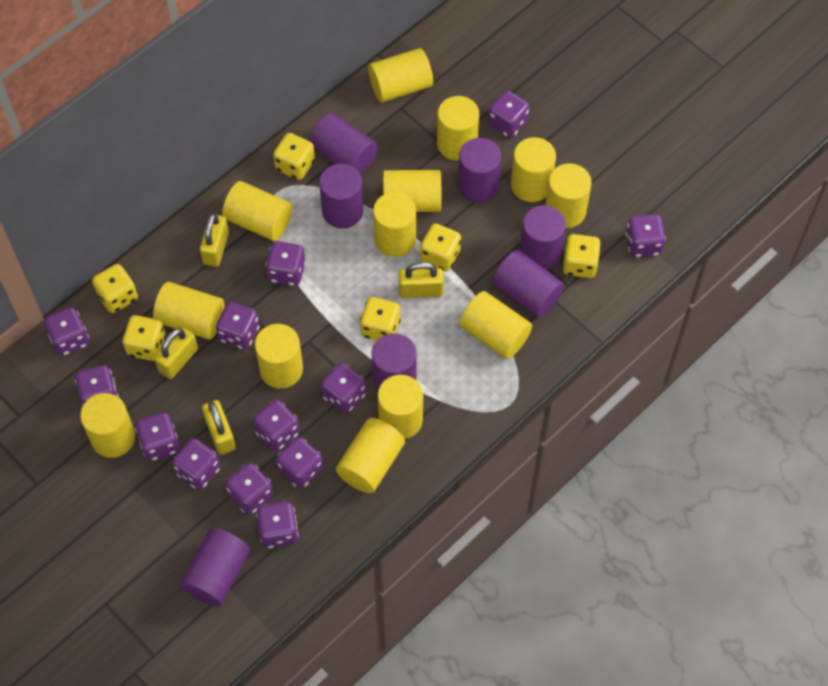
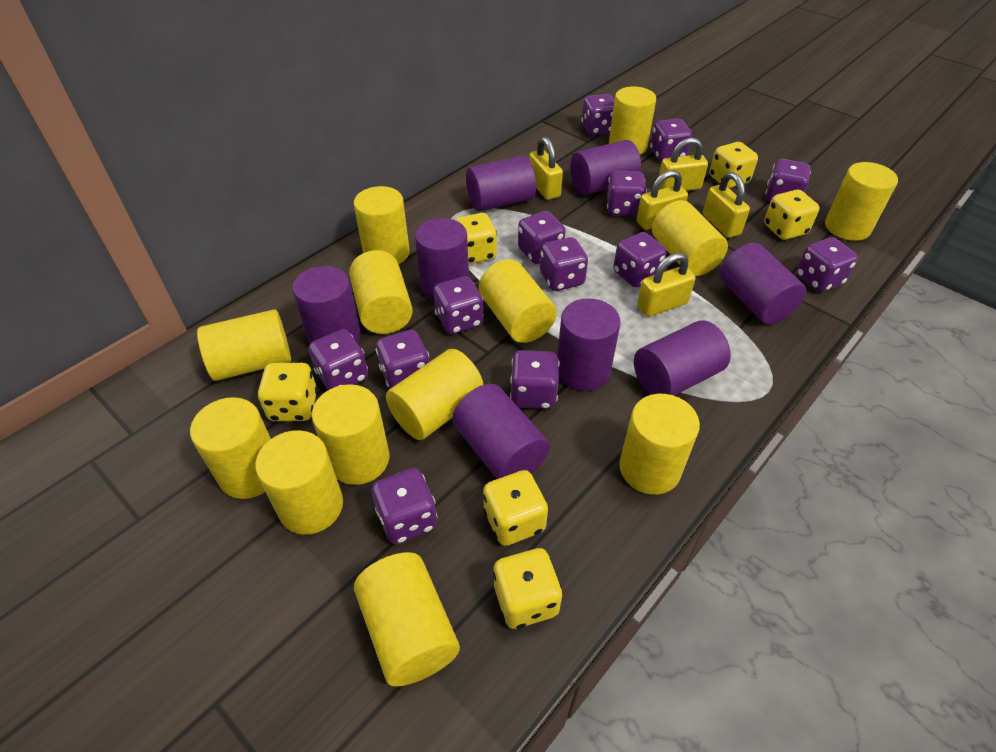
purple cylinder: 7 -> 8
yellow padlock: 4 -> 5

